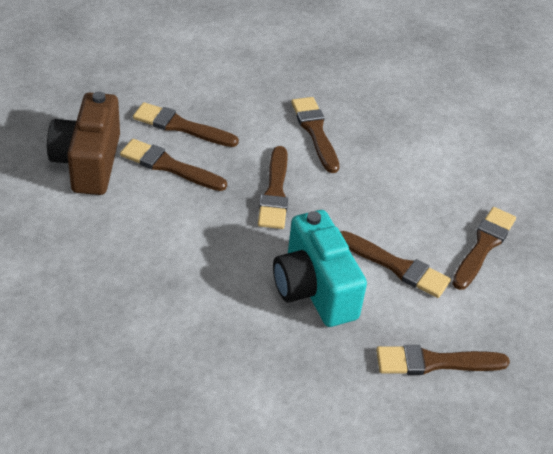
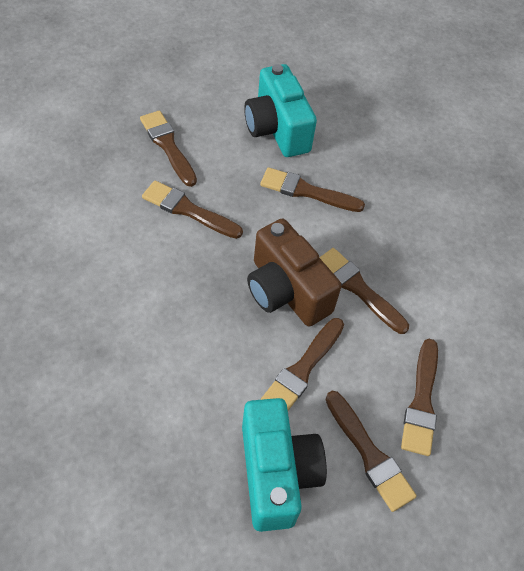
turquoise camera: 1 -> 2

